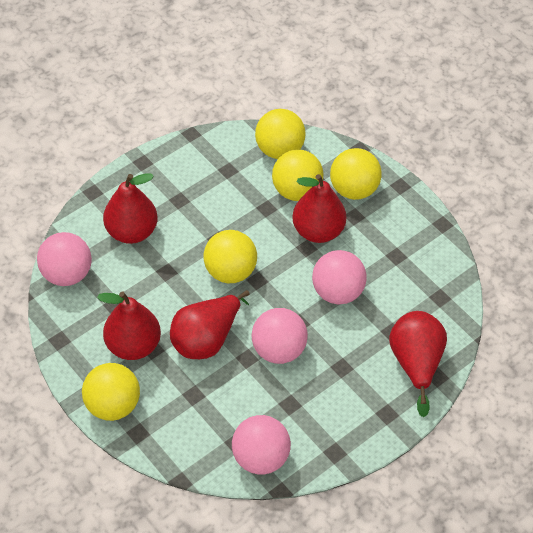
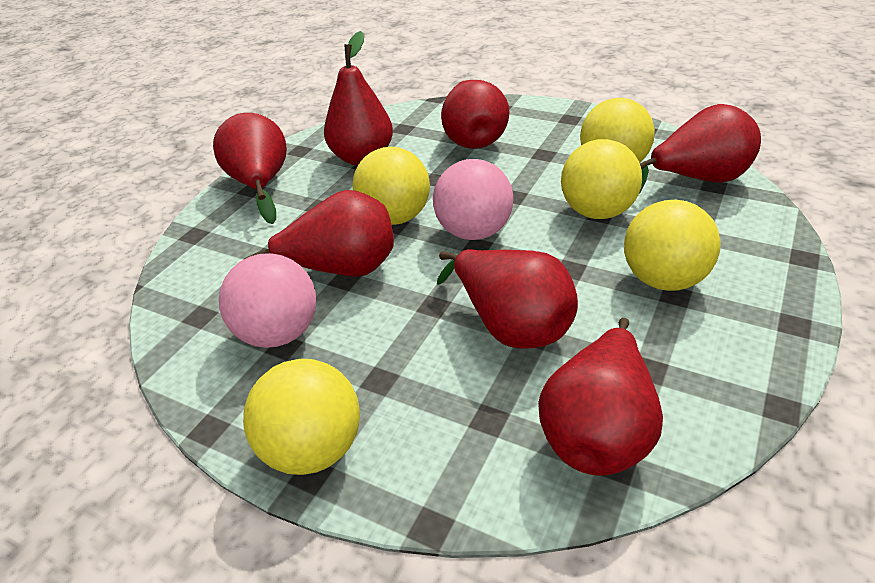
pink ball: 4 -> 2
red pear: 5 -> 7

